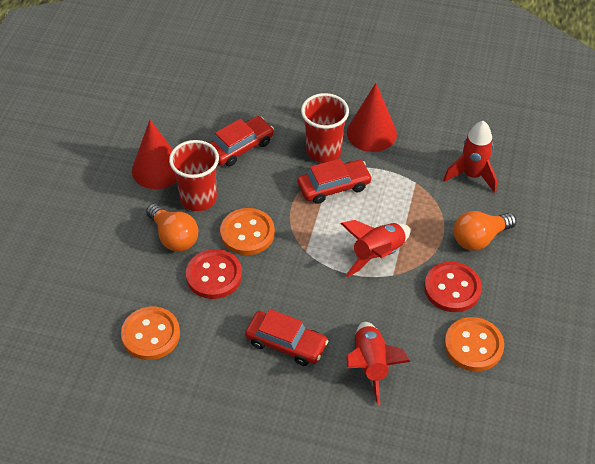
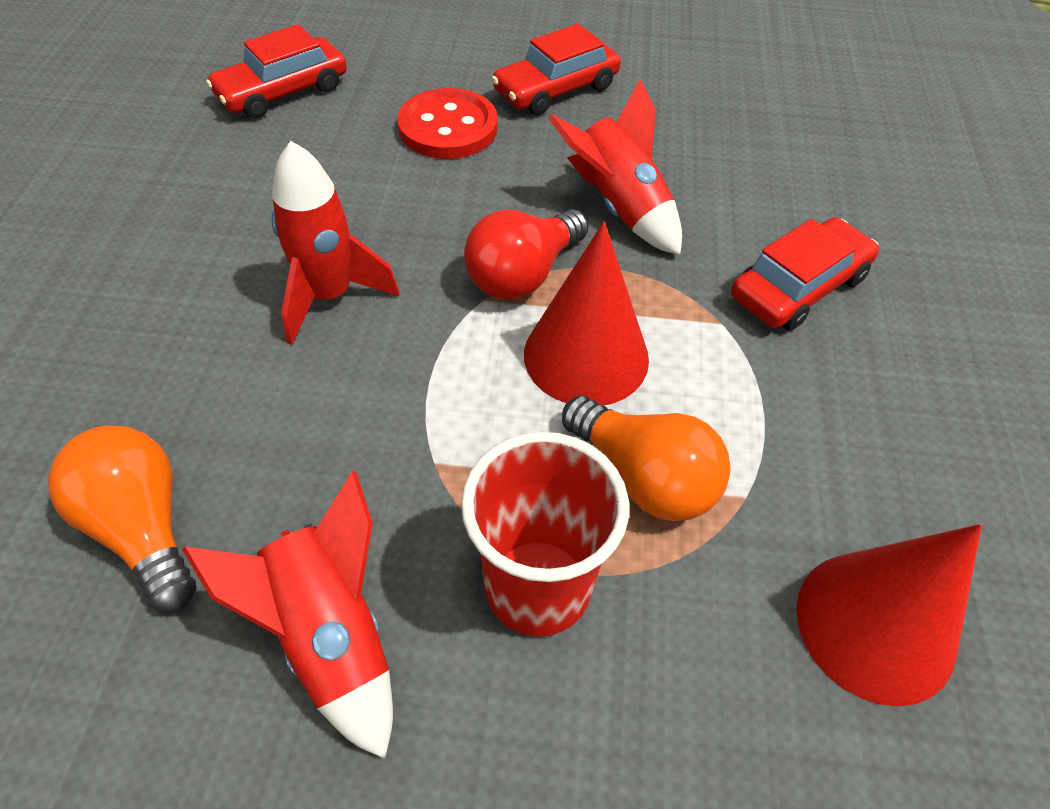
orange button: 3 -> 0
red button: 2 -> 1
red cup: 2 -> 1
red light bulb: 0 -> 1

